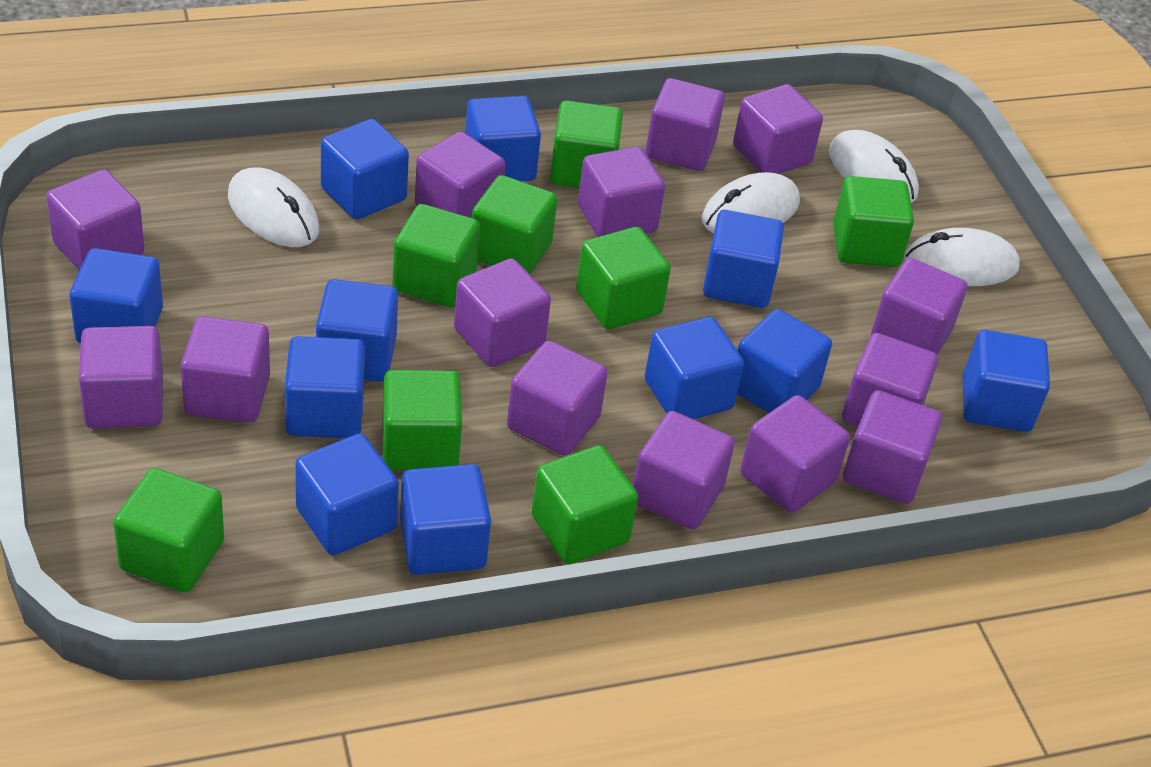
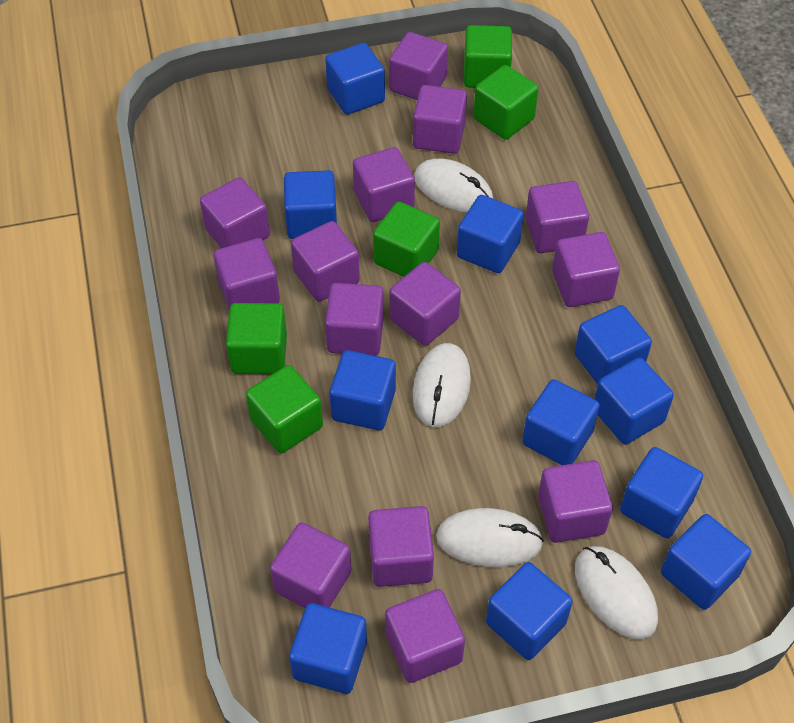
green cube: 8 -> 5

